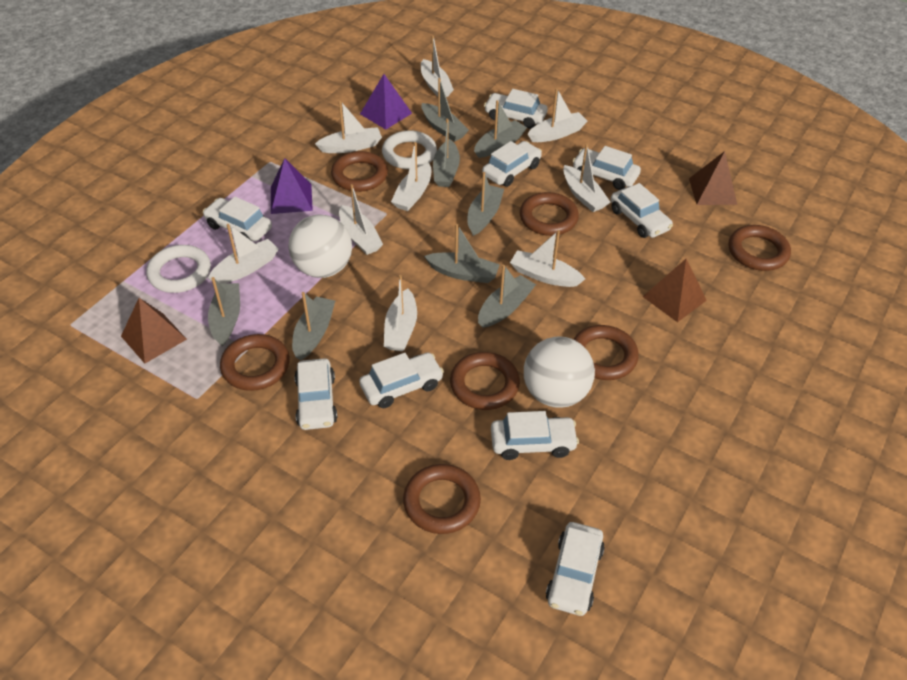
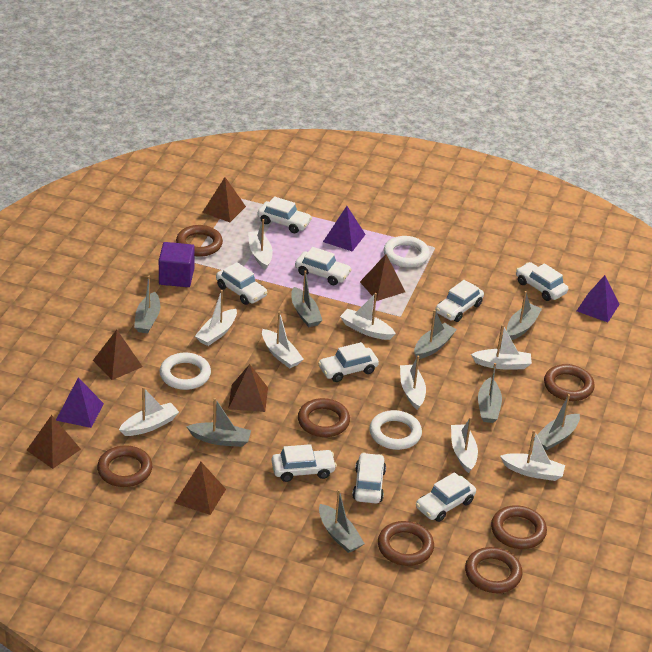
brown pyramid: 3 -> 6
purple cube: 0 -> 1
purple pyramid: 2 -> 3
white ball: 2 -> 0
white ring: 2 -> 3

